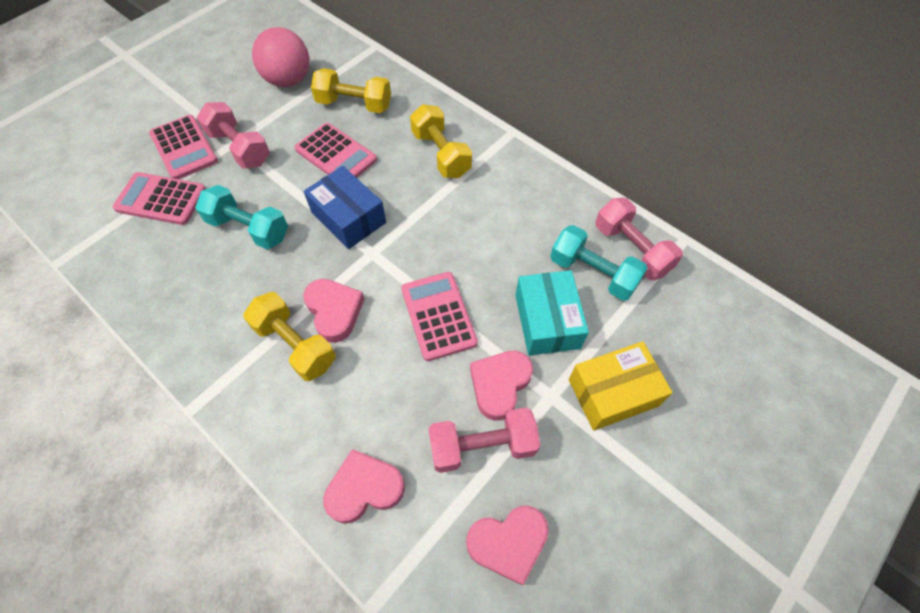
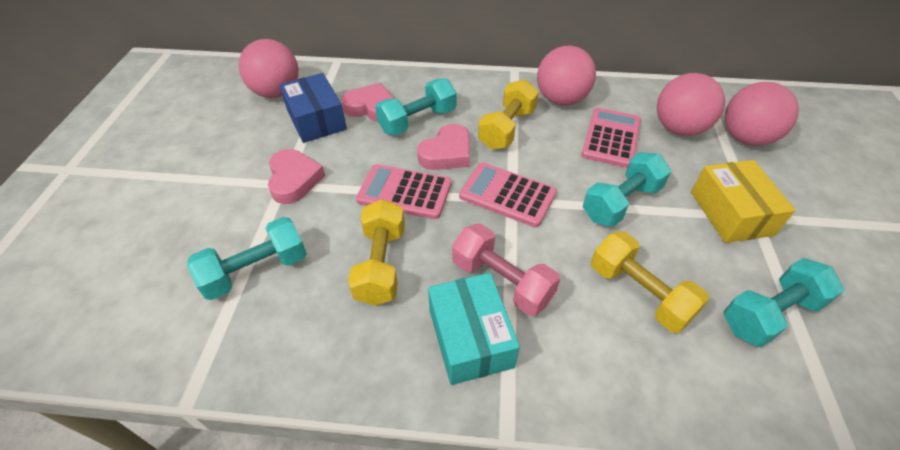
pink ball: 1 -> 4
pink calculator: 4 -> 3
pink dumbbell: 3 -> 1
pink heart: 4 -> 3
turquoise dumbbell: 2 -> 4

